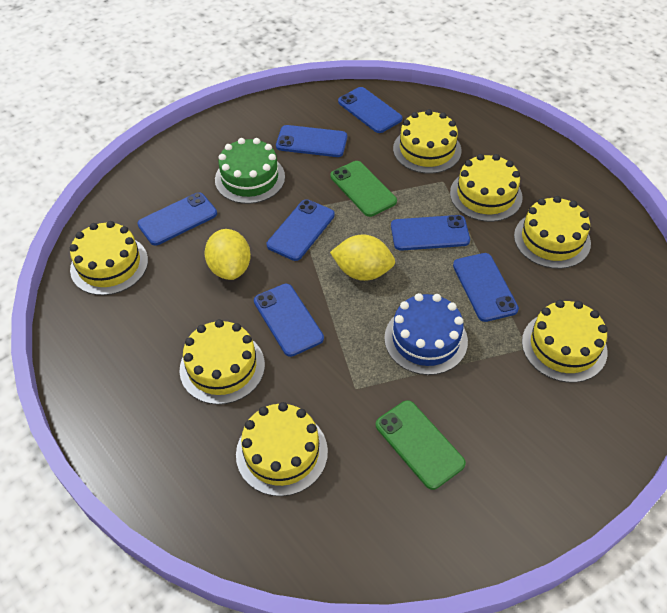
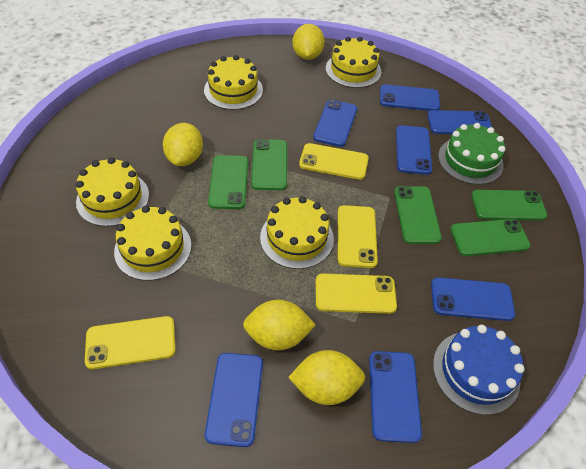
green phone: 2 -> 5
yellow cake: 7 -> 5
yellow lemon: 2 -> 4
yellow phone: 0 -> 4

